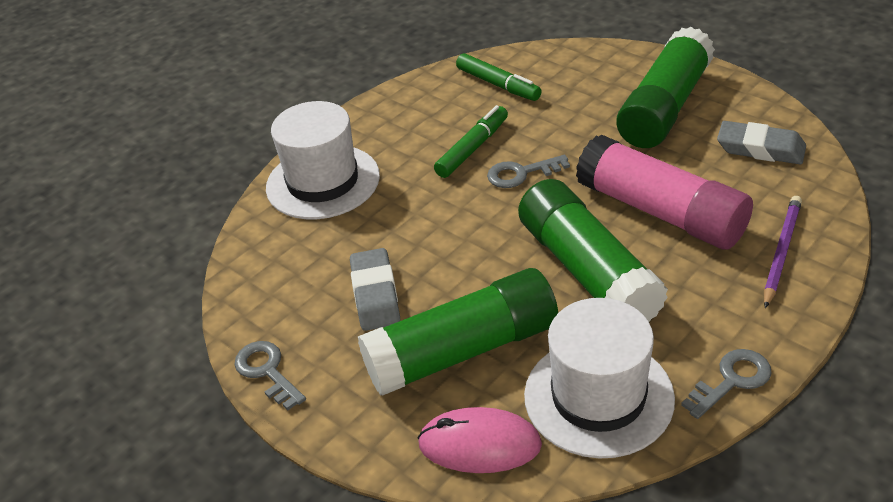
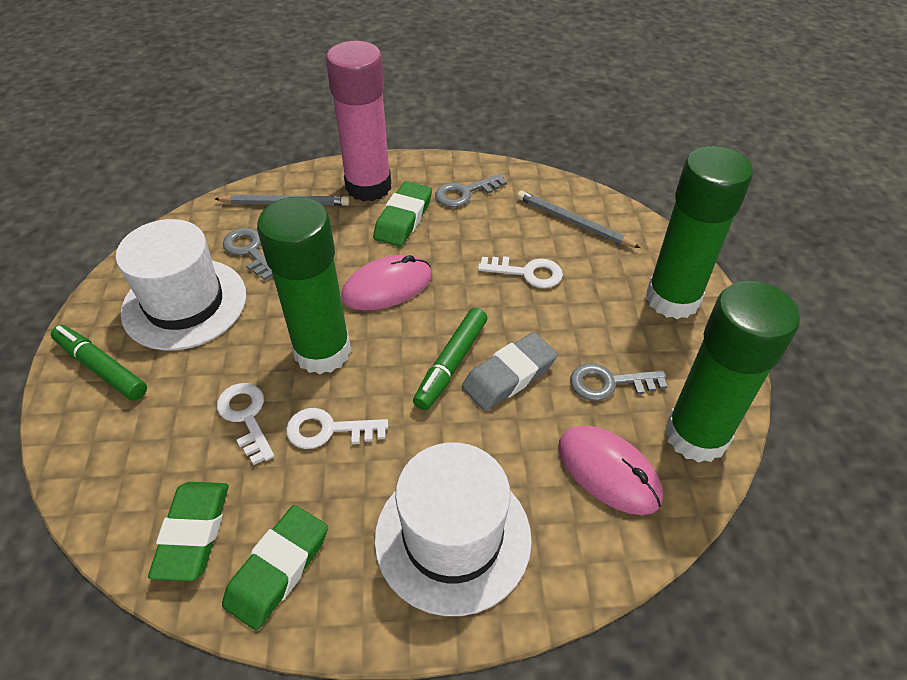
green eraser: 0 -> 3
grey eraser: 2 -> 1
grey pencil: 0 -> 2
pink mouse: 1 -> 2
purple pencil: 1 -> 0
white key: 0 -> 3

